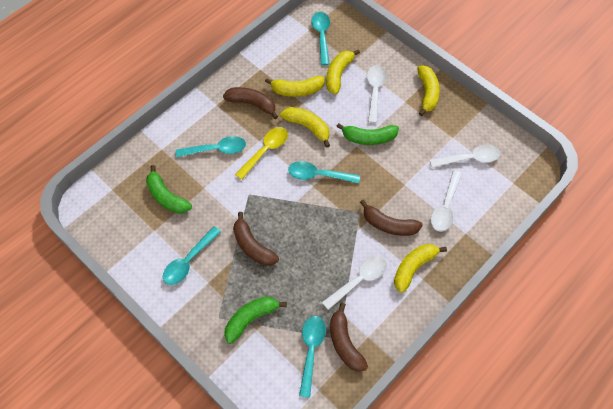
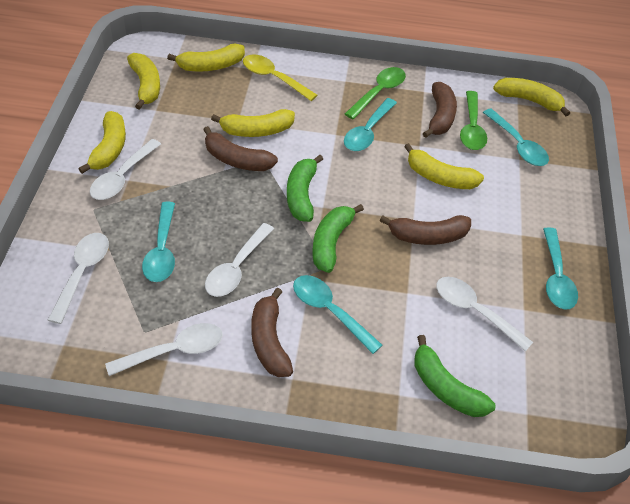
green spoon: 0 -> 2
white spoon: 4 -> 5
yellow banana: 5 -> 6

